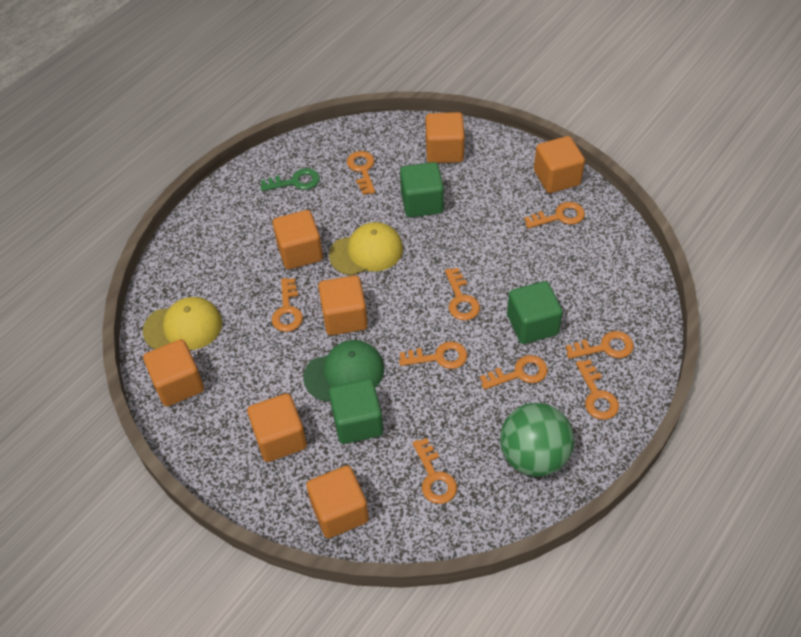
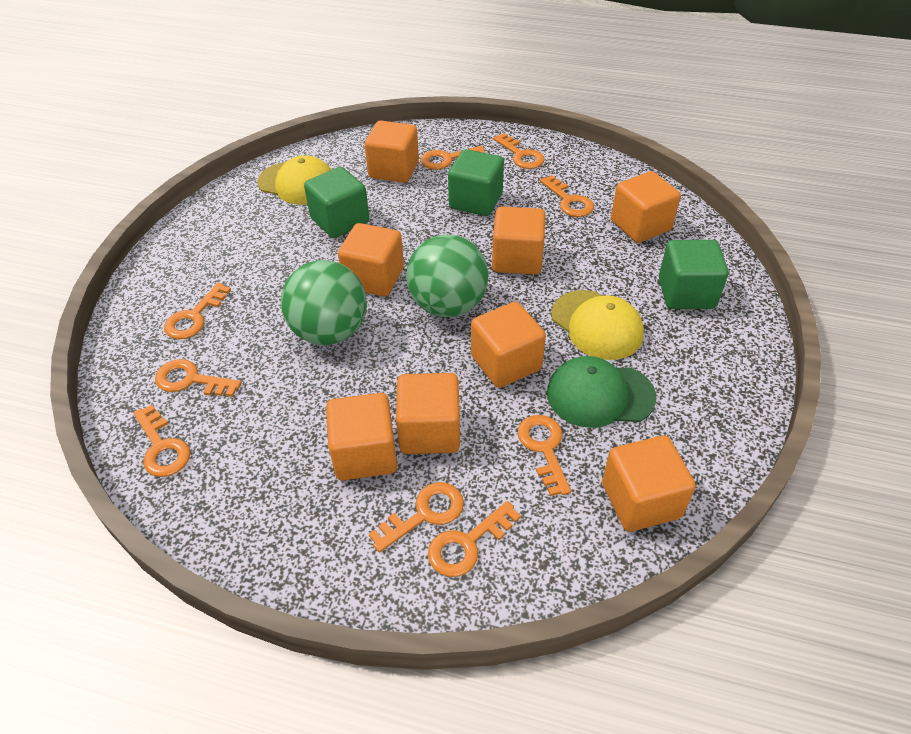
green ball: 1 -> 2
green key: 1 -> 0
orange cube: 7 -> 8

